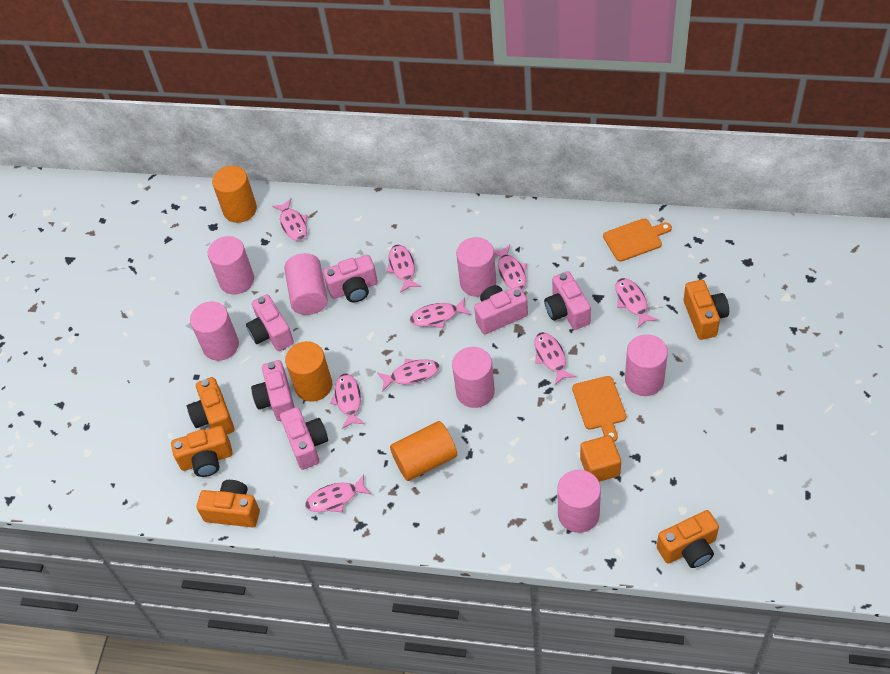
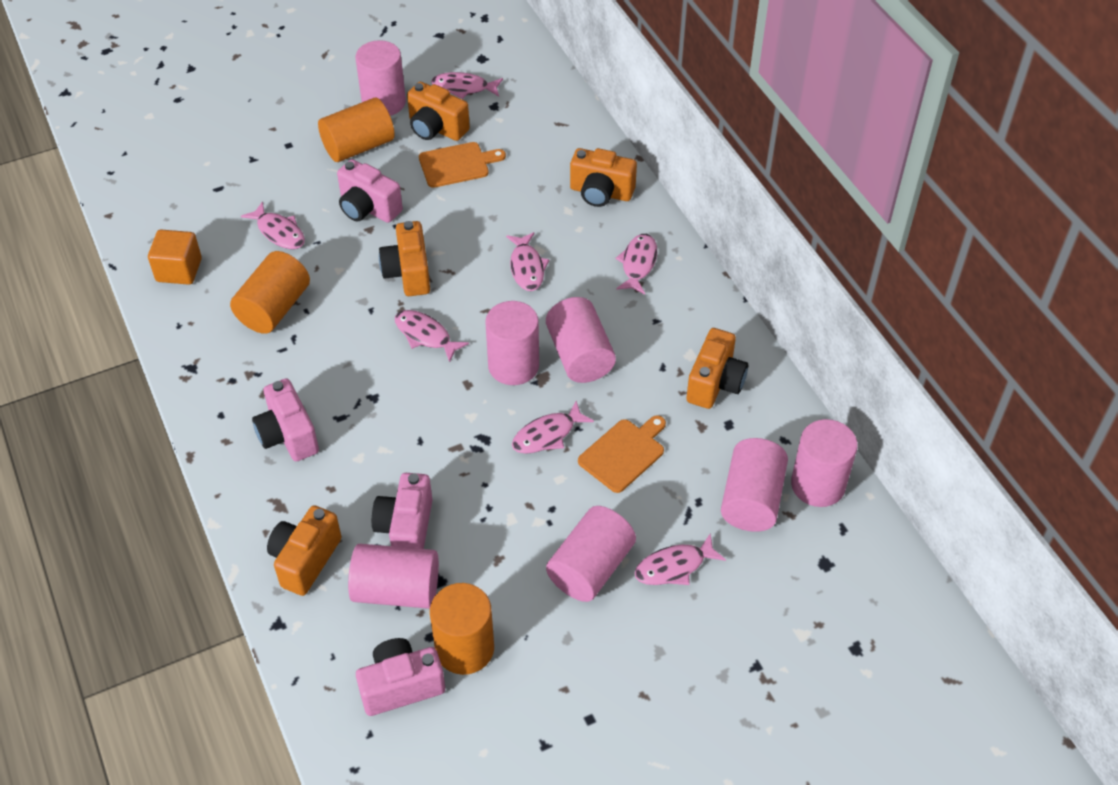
pink camera: 6 -> 4
pink fish: 9 -> 7

